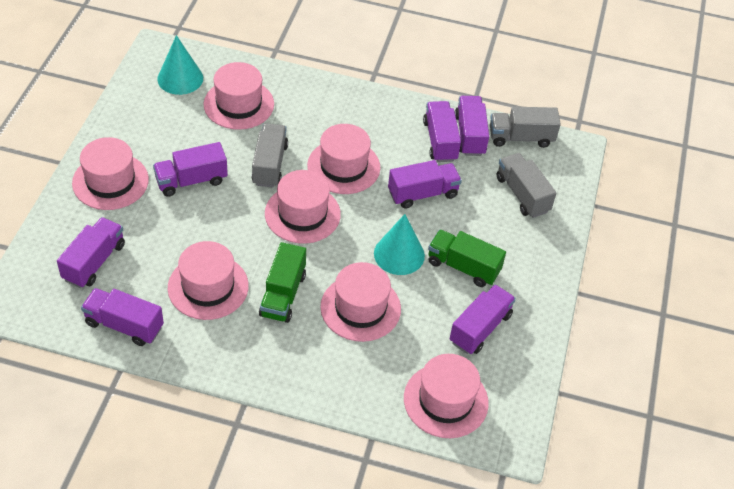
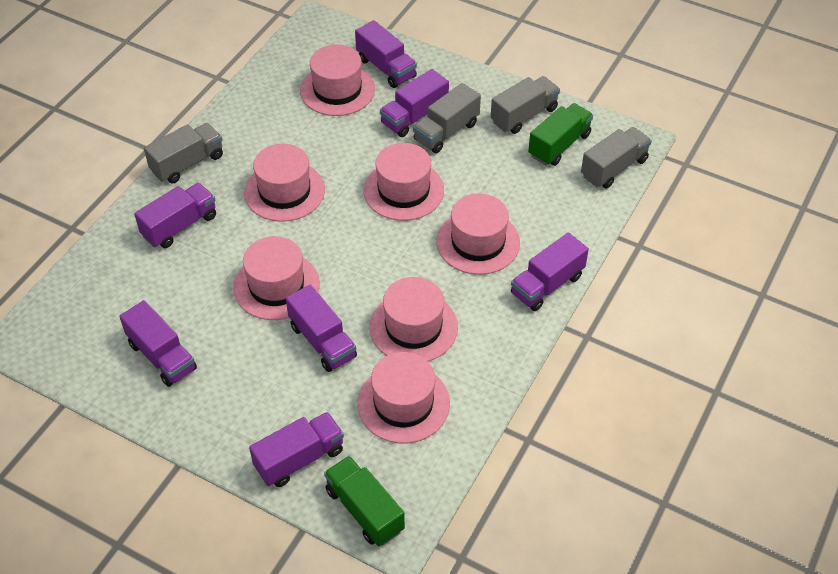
grey truck: 3 -> 4
turquoise cone: 2 -> 0

